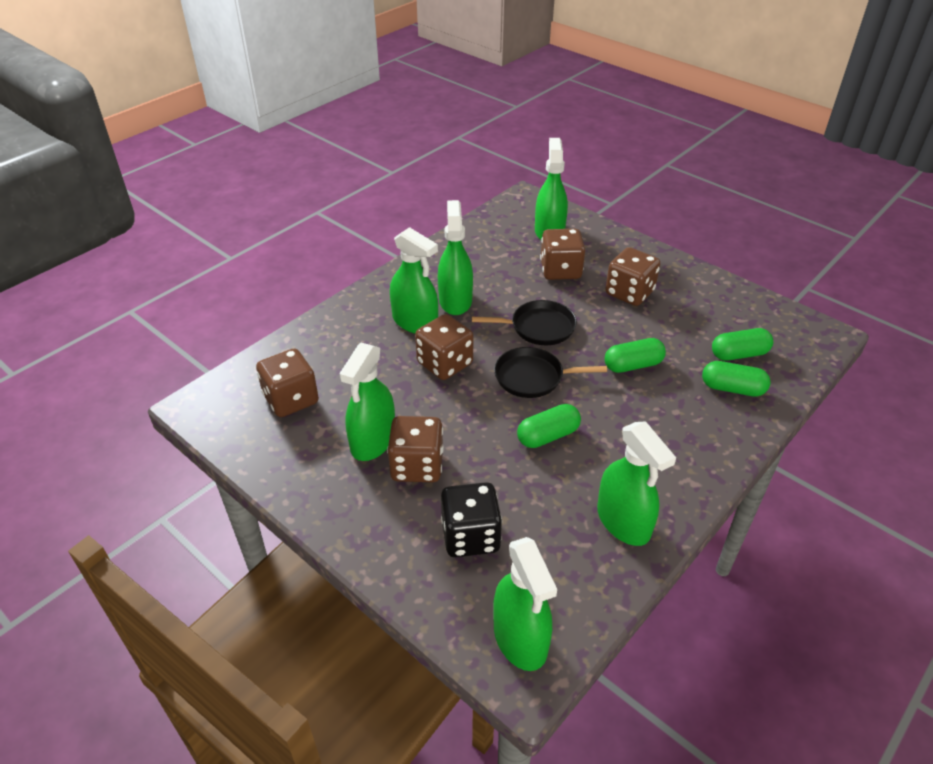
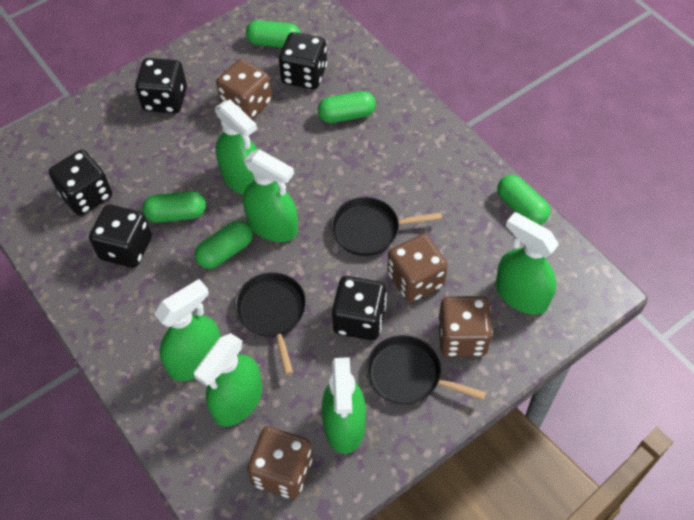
black dice: 1 -> 5
black pan: 2 -> 3
brown dice: 5 -> 4
green capsule: 4 -> 5

